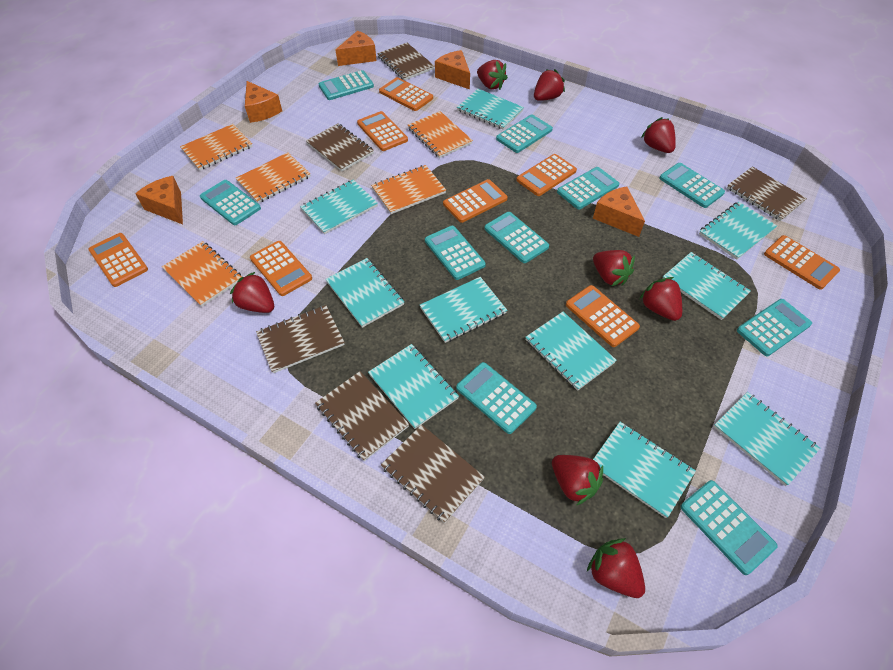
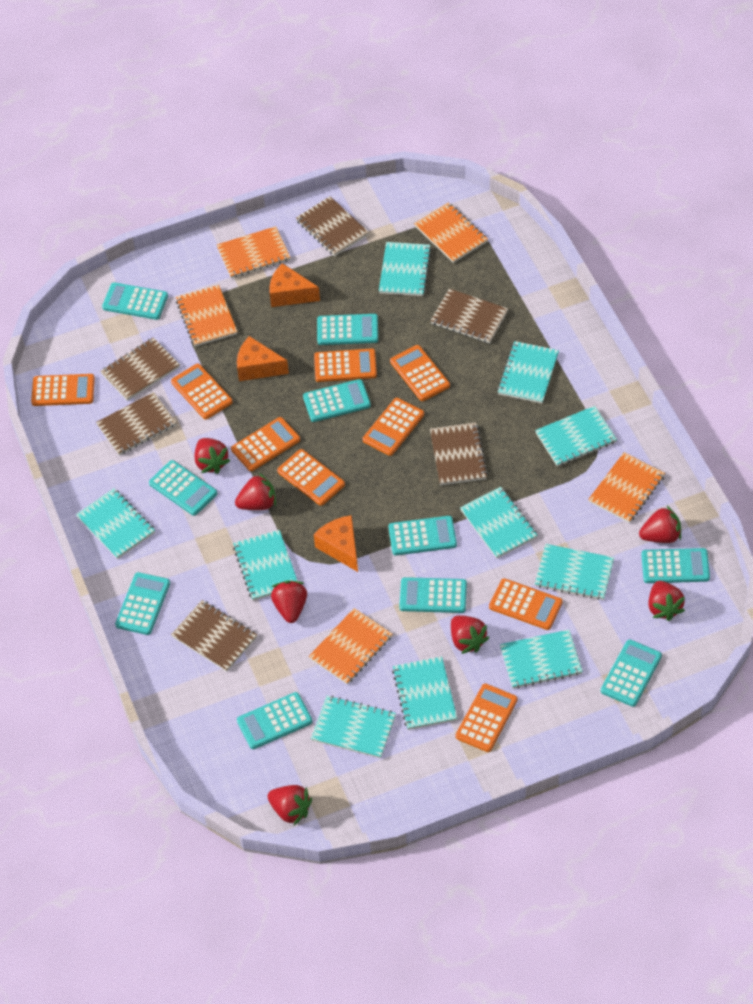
orange calculator: 8 -> 9
orange cheese: 5 -> 3
red strawberry: 8 -> 7

